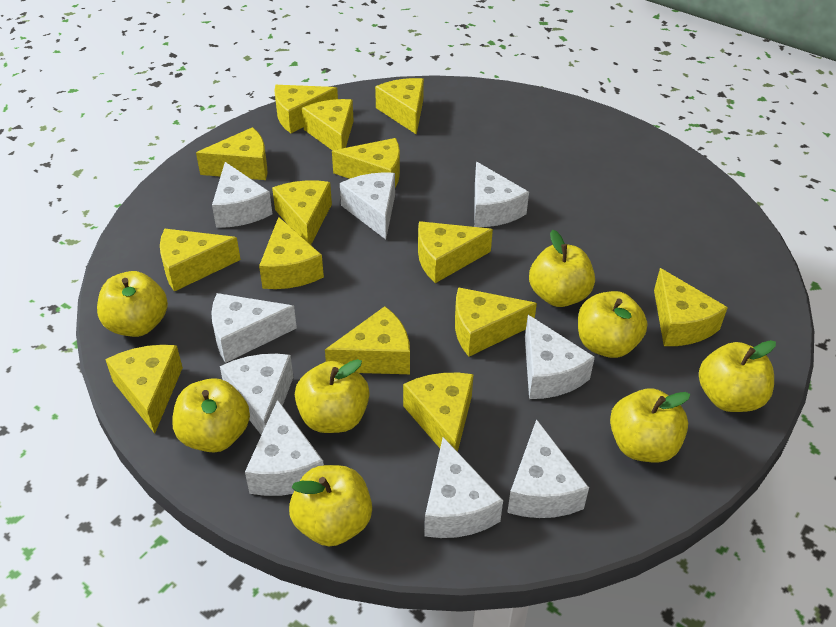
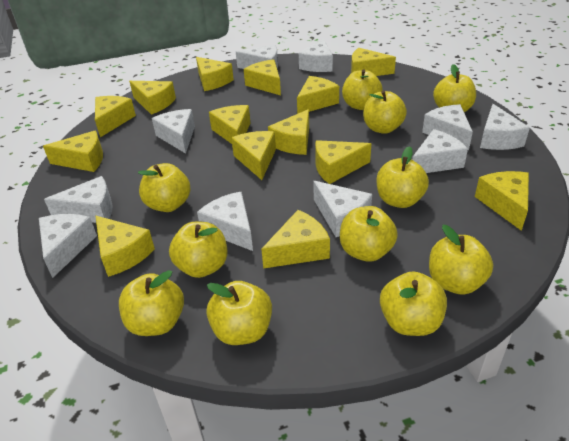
white cheese: 9 -> 10
yellow apple: 8 -> 11

